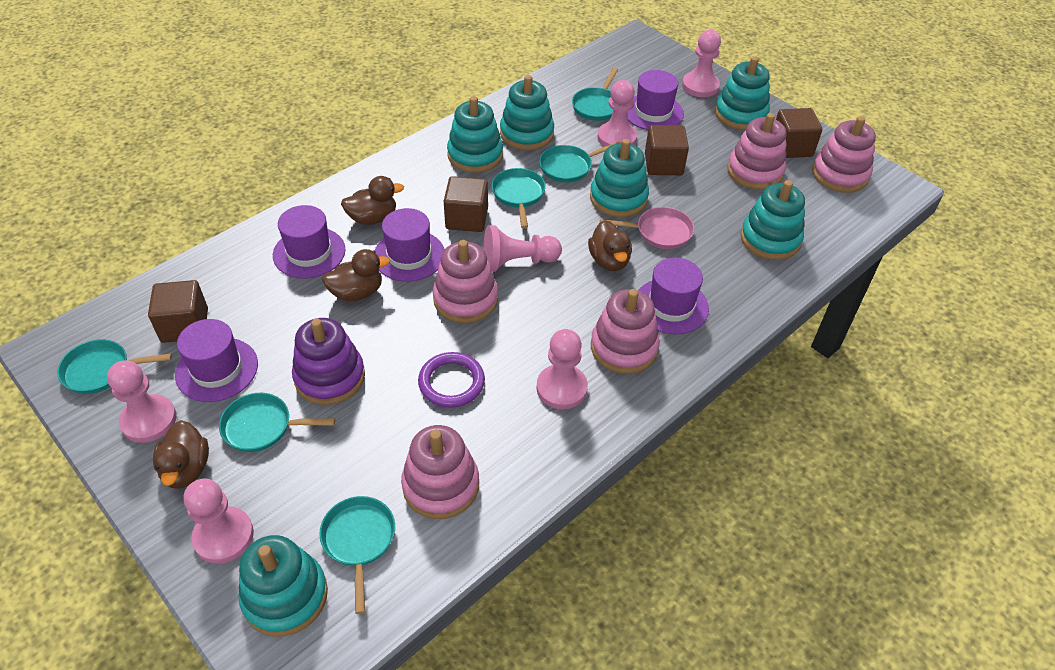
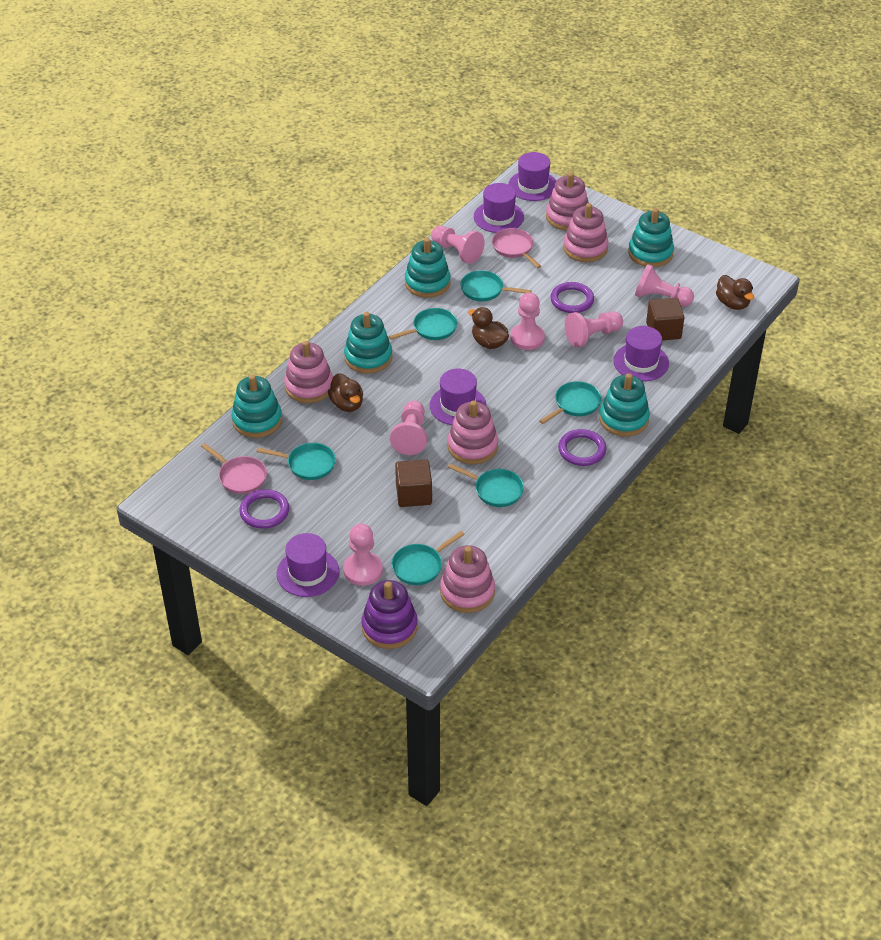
brown cube: 4 -> 2
brown duck: 4 -> 3
pink pan: 1 -> 2
purple ring: 1 -> 3
turquoise stacking toy: 6 -> 5

